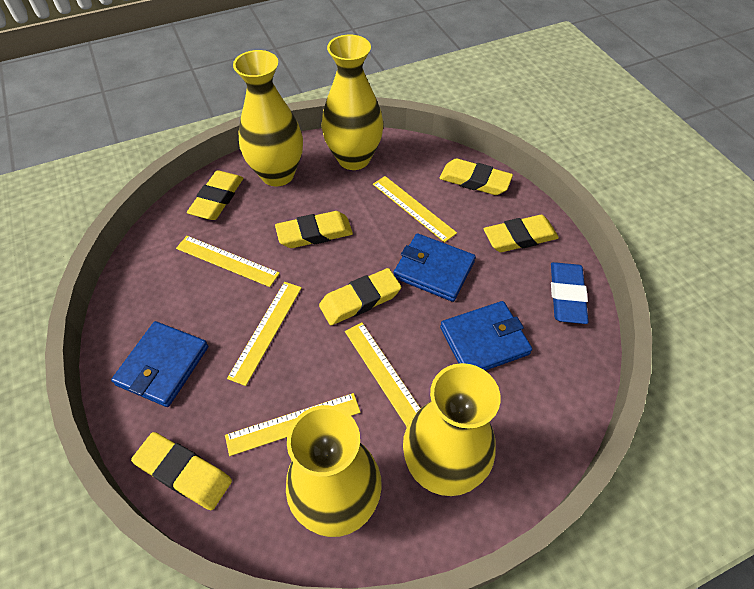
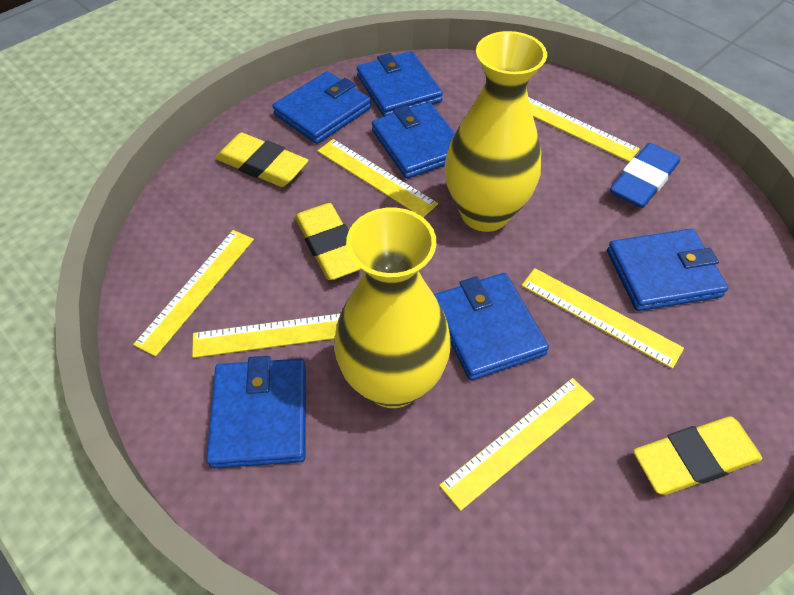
blue wallet: 3 -> 6
yellow eraser: 6 -> 3
yellow ruler: 5 -> 6
yellow vase: 4 -> 2

